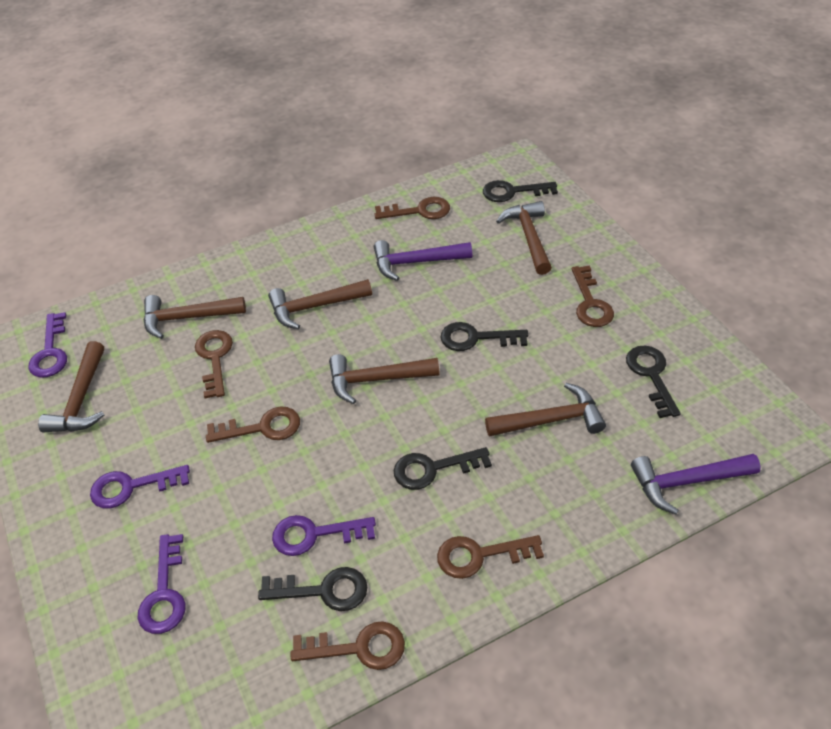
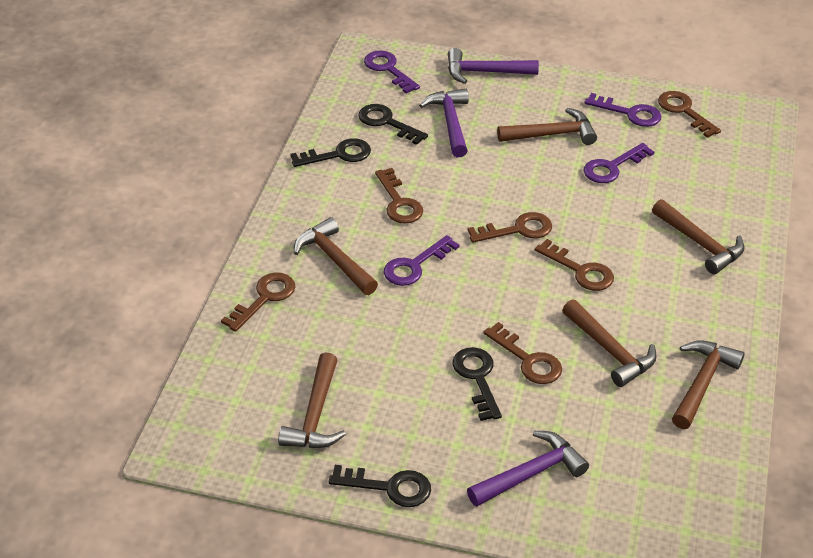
black key: 5 -> 4
purple hammer: 2 -> 3

